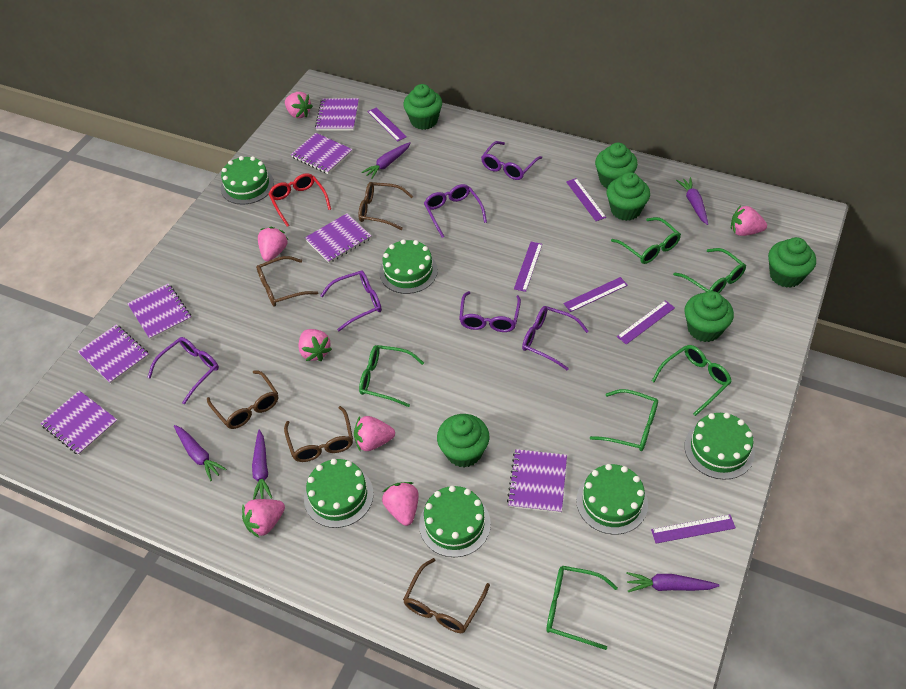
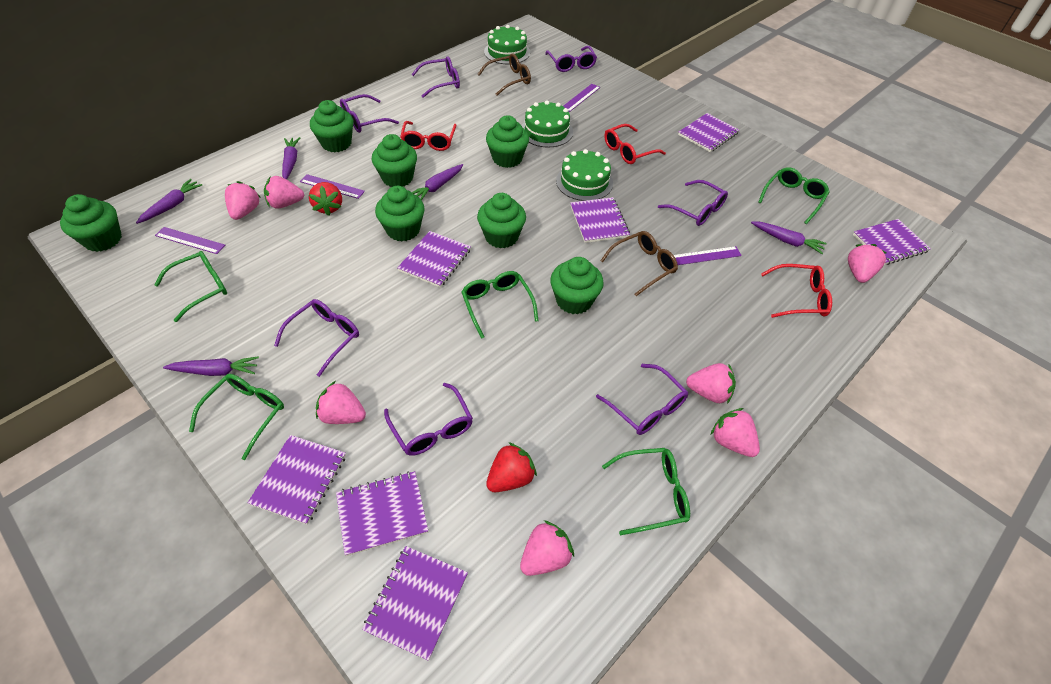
brown glasses: 5 -> 2
green cake: 6 -> 3
green cupcake: 6 -> 7
green glasses: 6 -> 5
purple glasses: 6 -> 7
purple ruler: 6 -> 4
red glasses: 1 -> 3
red strawberry: 0 -> 2

